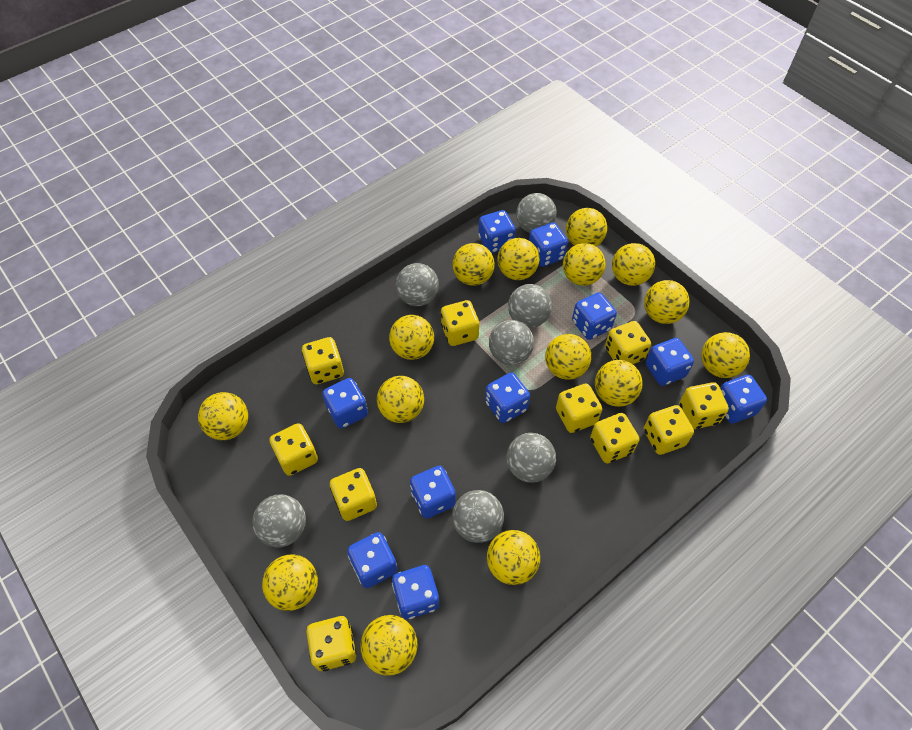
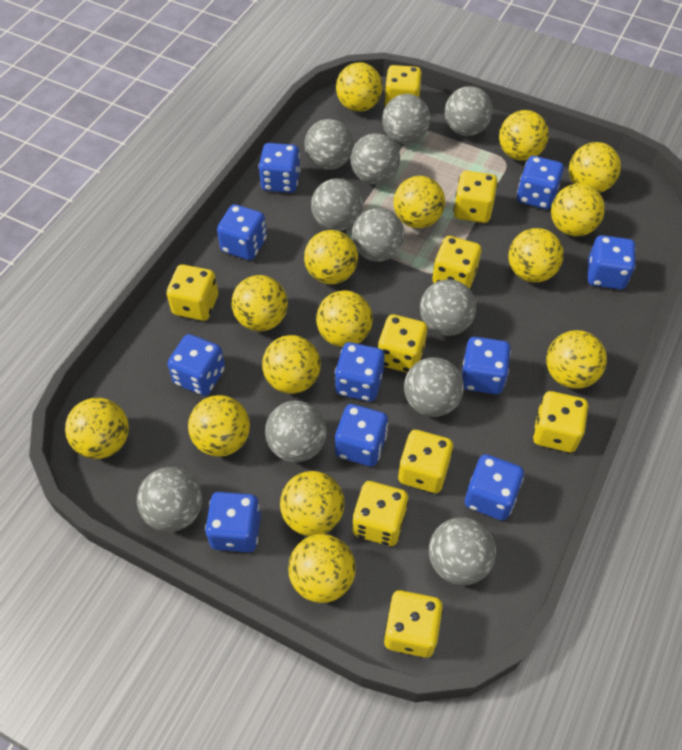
grey ball: 7 -> 11
yellow dice: 10 -> 9

